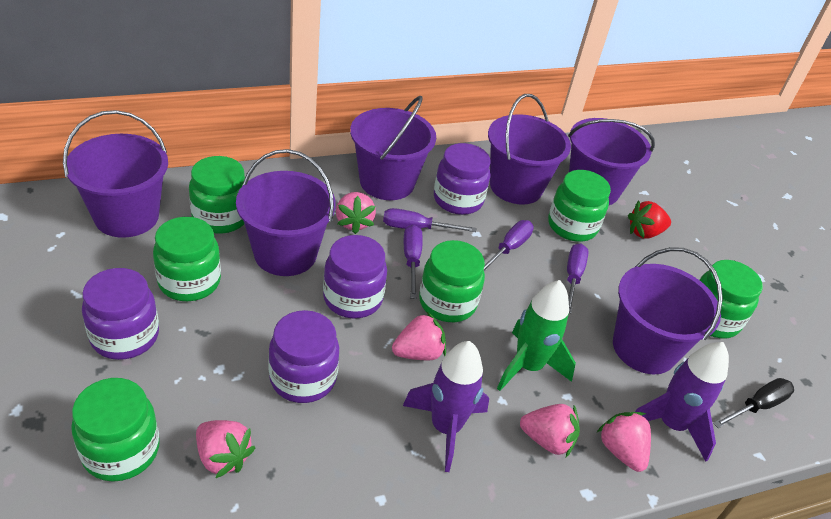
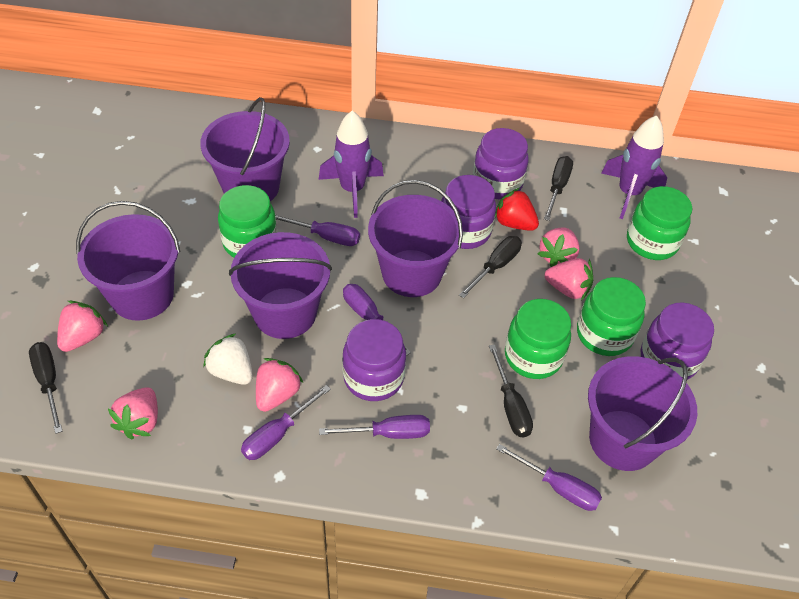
black screwdriver: 1 -> 4
green jar: 6 -> 4
green rocket: 1 -> 0
purple bucket: 6 -> 5
purple screwdriver: 4 -> 5
white strawberry: 0 -> 1

